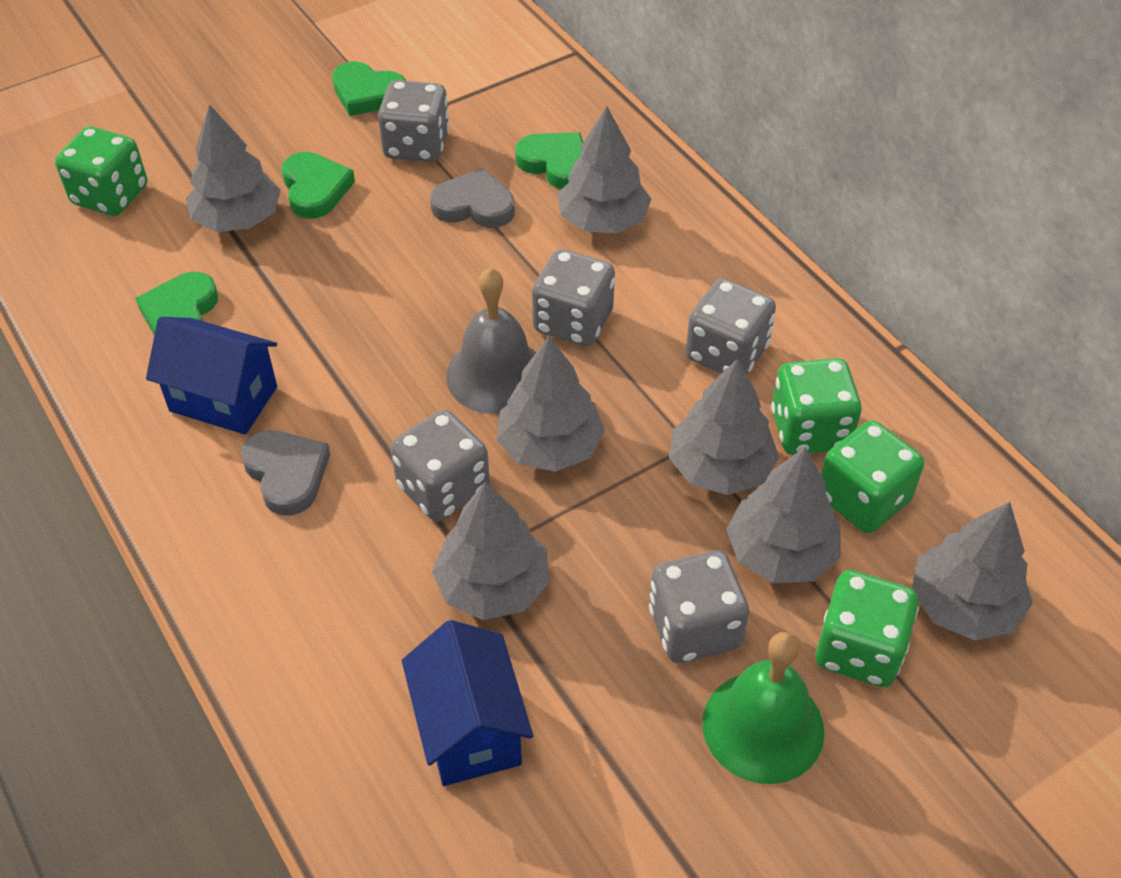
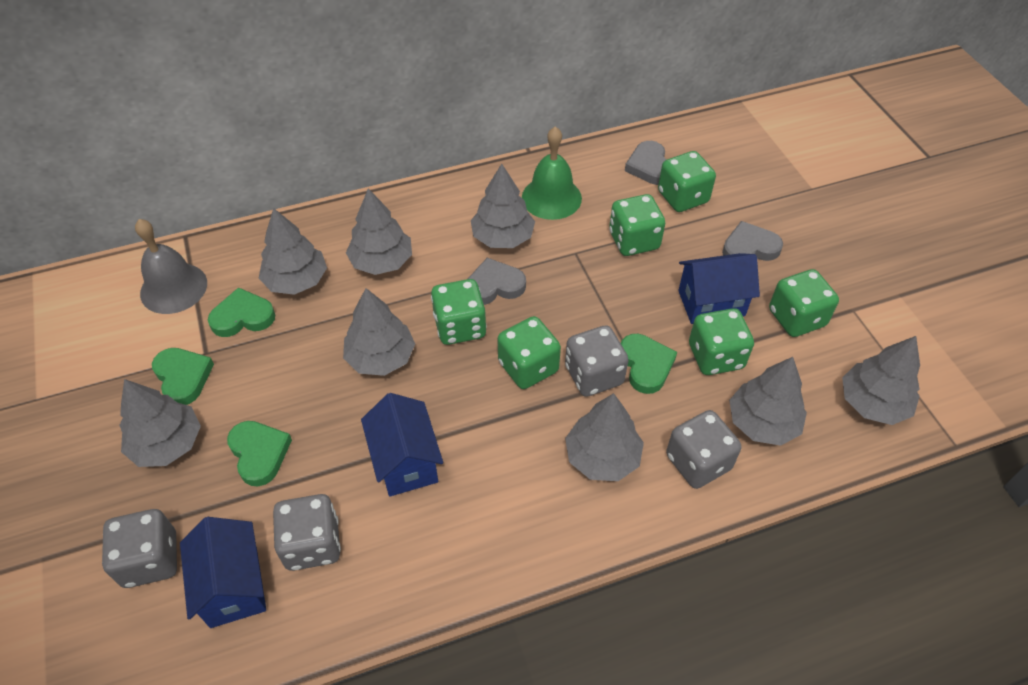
blue house: 2 -> 3
green dice: 4 -> 6
grey dice: 5 -> 4
grey heart: 2 -> 3
grey tree: 7 -> 8

